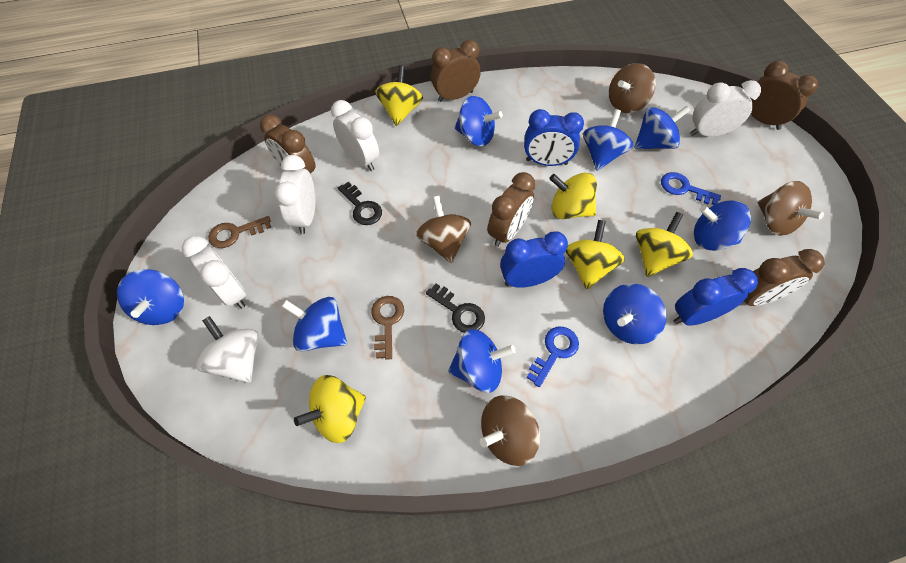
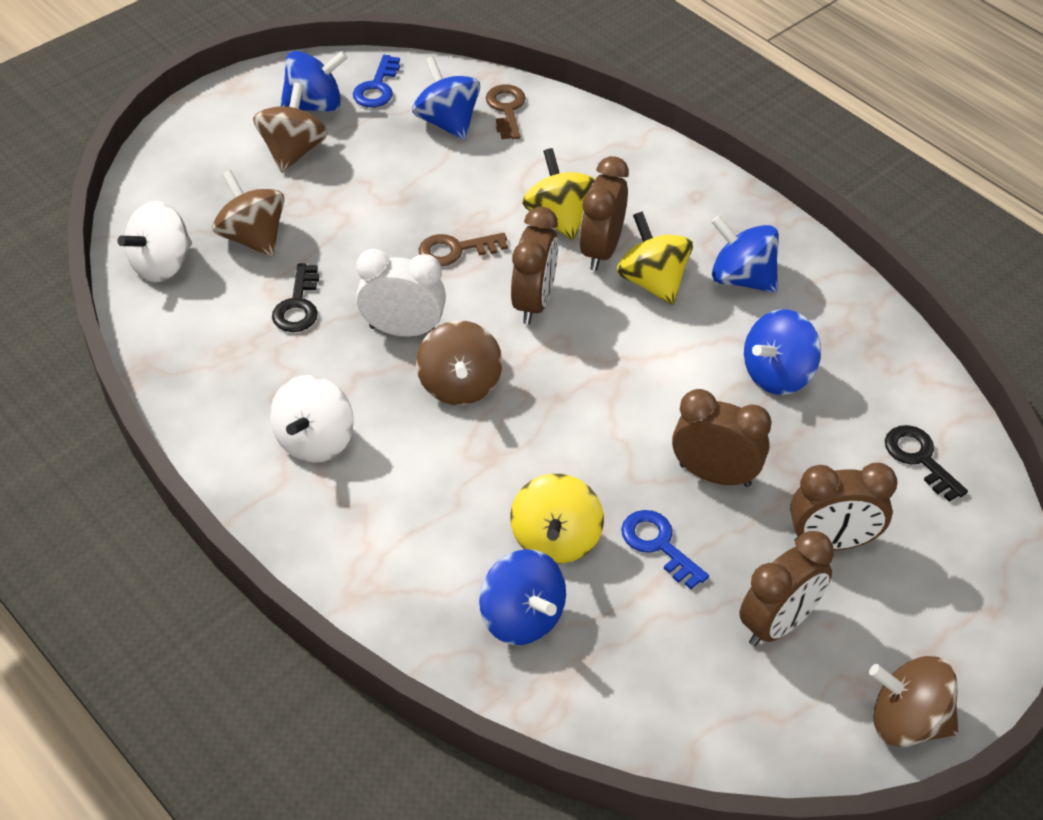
blue clock: 3 -> 0
blue spinning top: 8 -> 5
white clock: 4 -> 1
white spinning top: 1 -> 2
yellow spinning top: 5 -> 3

